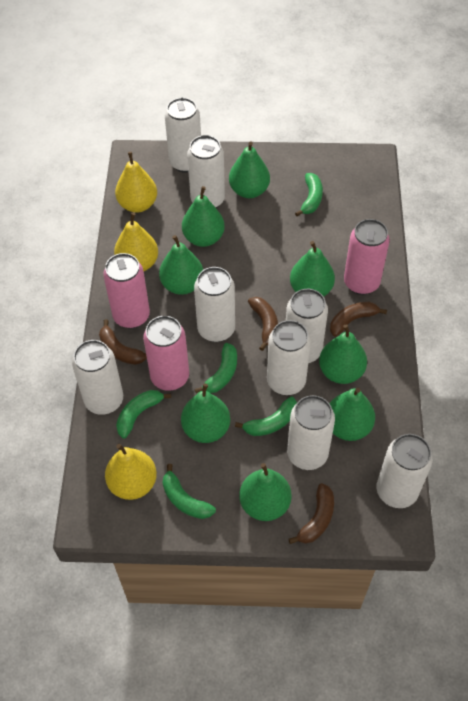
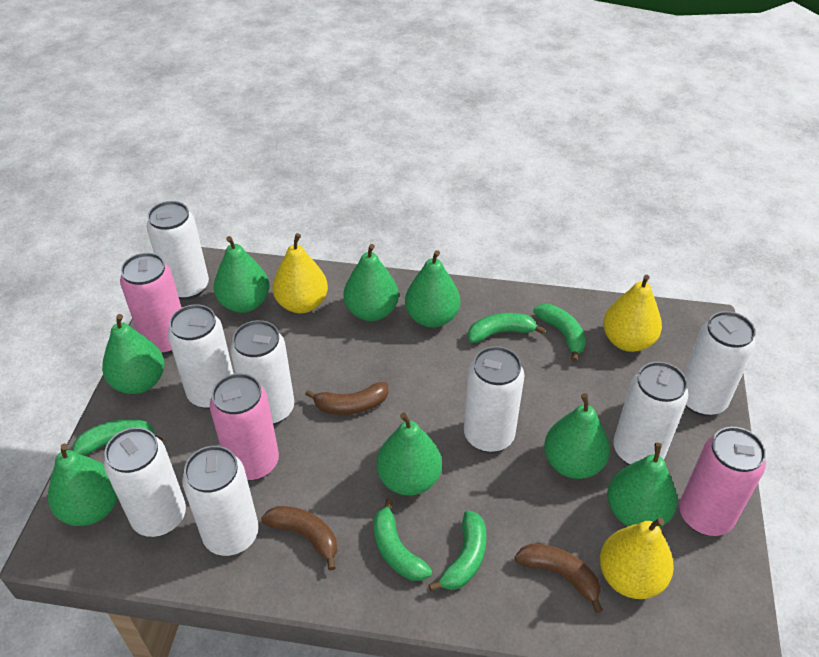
brown banana: 4 -> 3

